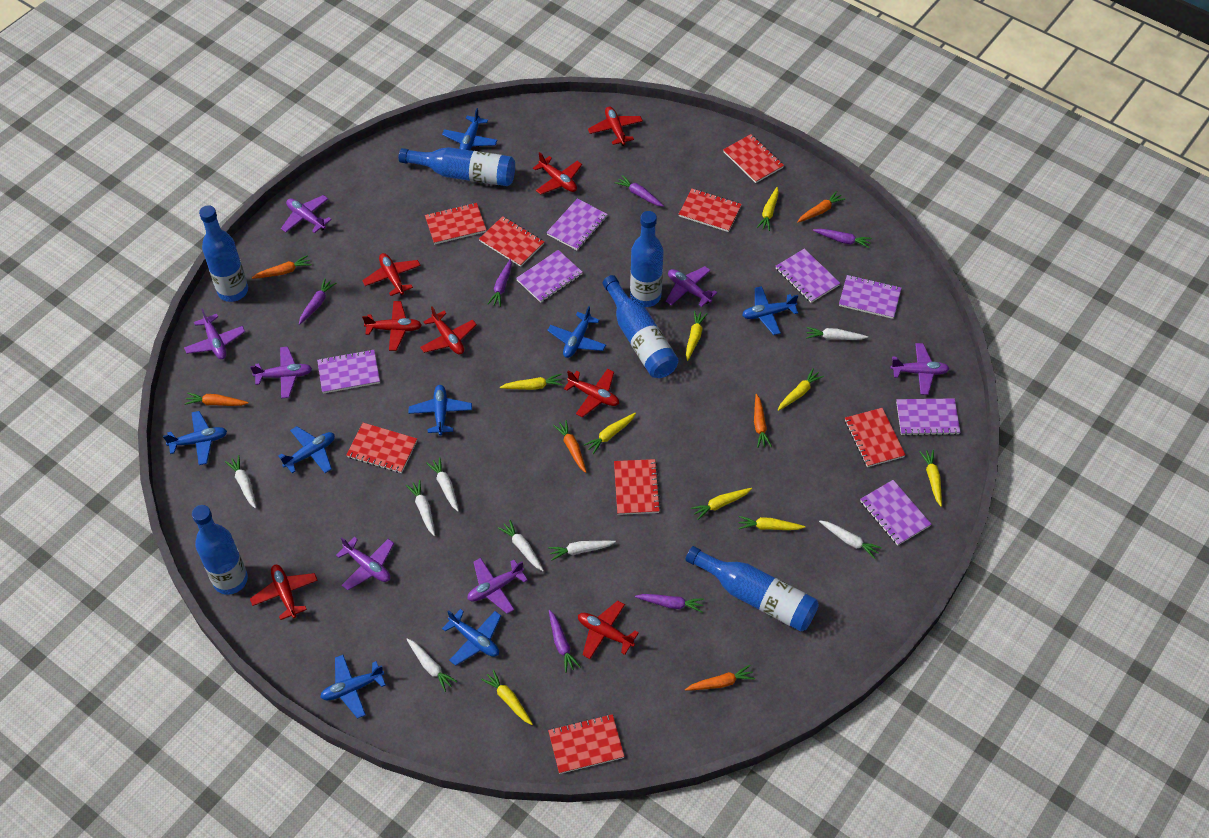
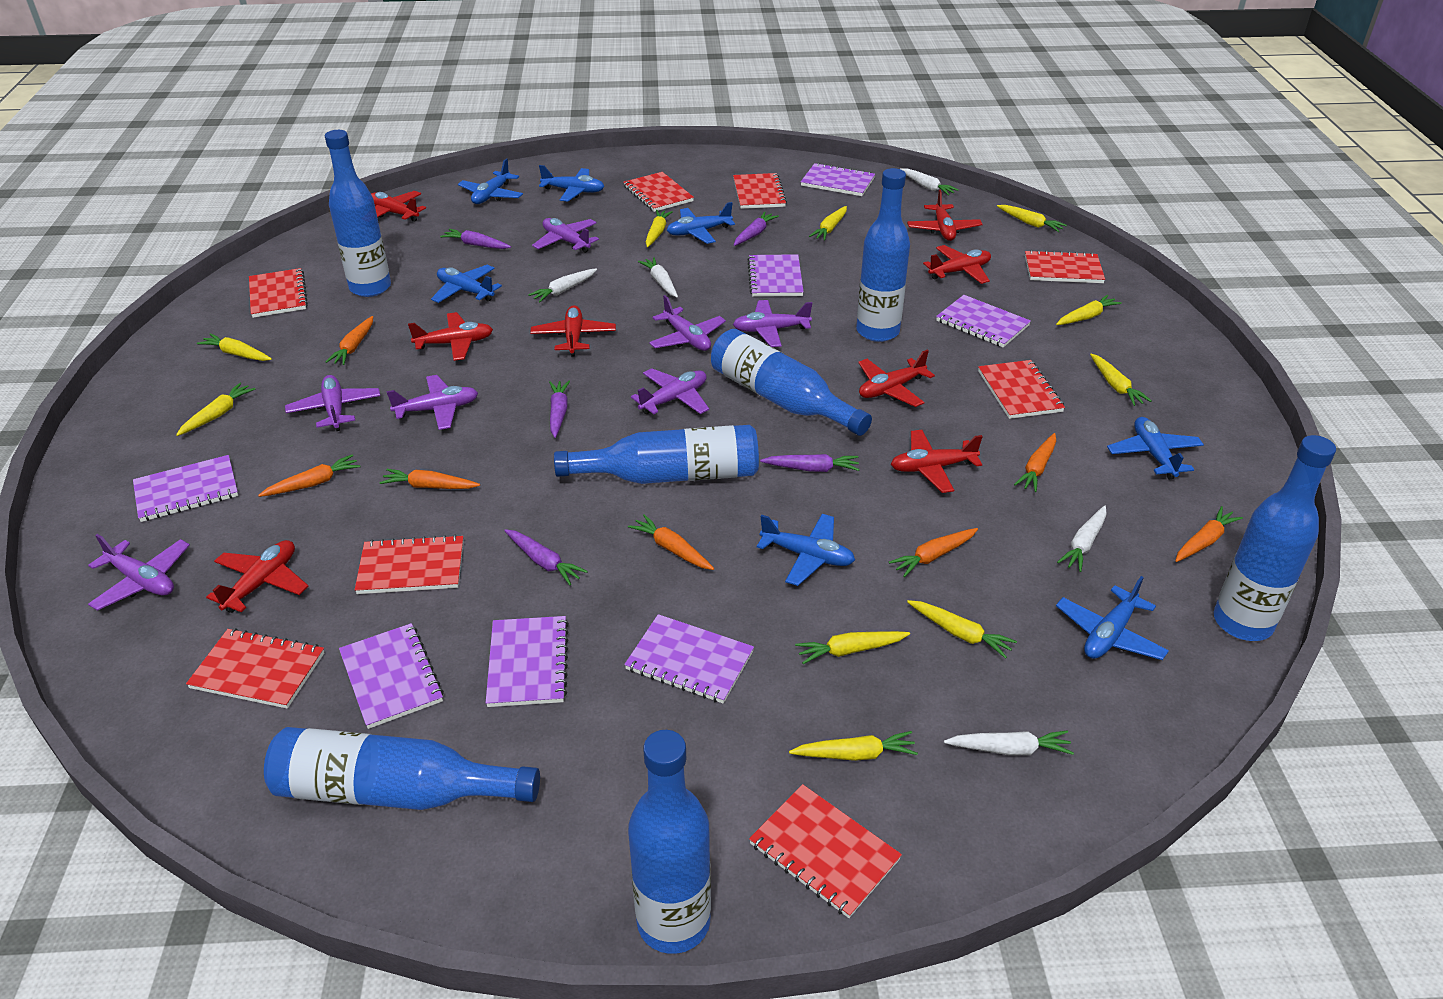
blue bottle: 6 -> 7
blue plane: 8 -> 7
orange carrot: 6 -> 7
purple carrot: 6 -> 5
white carrot: 8 -> 5
yellow carrot: 9 -> 10

